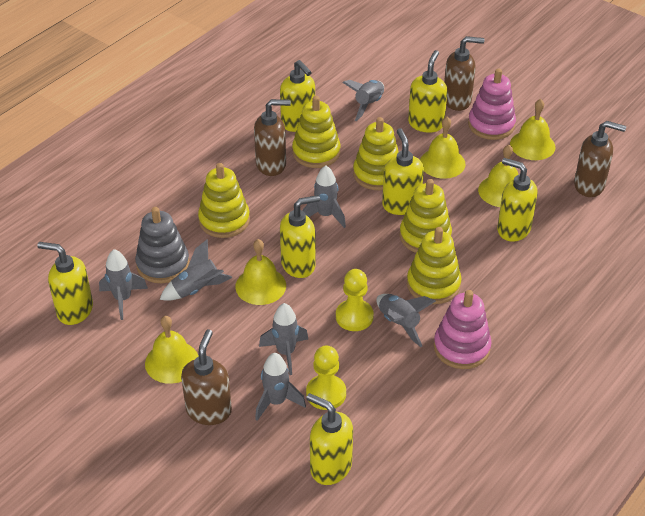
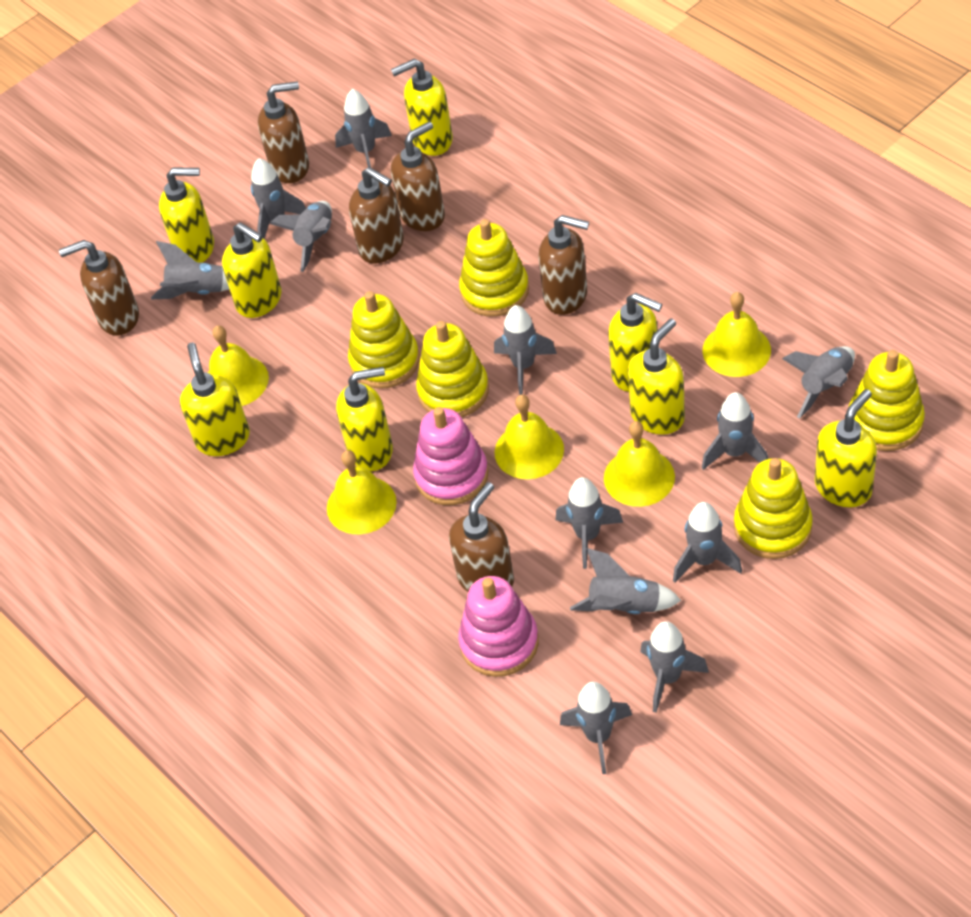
brown soap dispenser: 4 -> 6
grey rocket: 7 -> 12
grey stacking toy: 1 -> 0
yellow pawn: 2 -> 0
yellow soap dispenser: 7 -> 8

